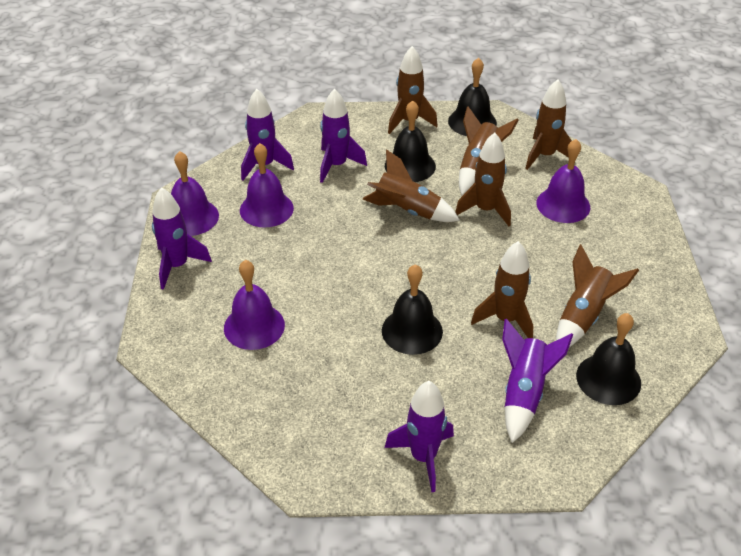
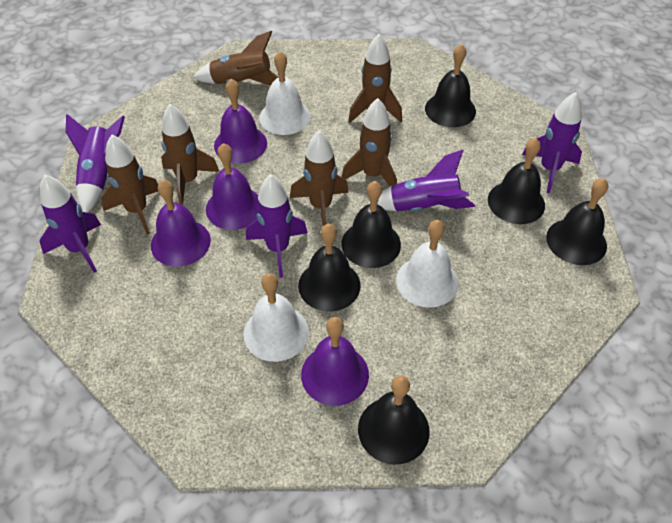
black bell: 4 -> 6
brown rocket: 7 -> 6
white bell: 0 -> 3

